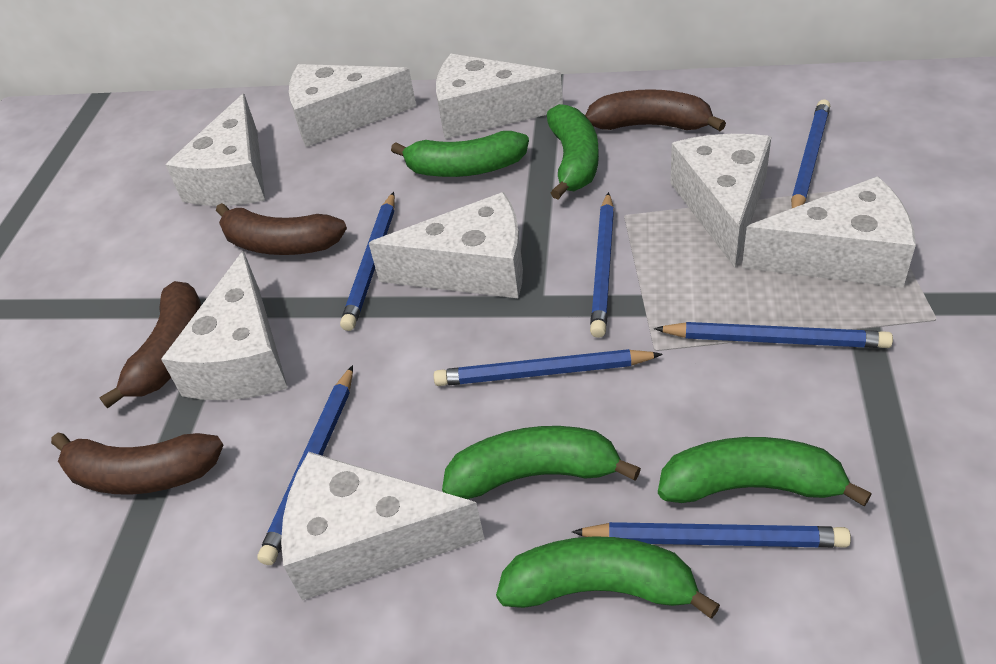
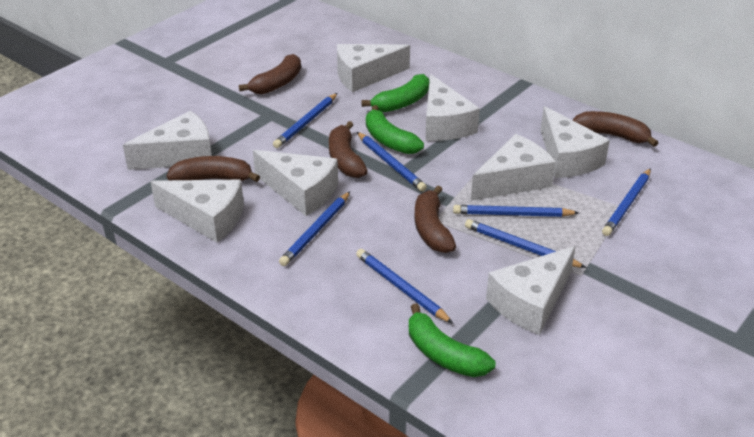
brown banana: 4 -> 5
green banana: 5 -> 3

